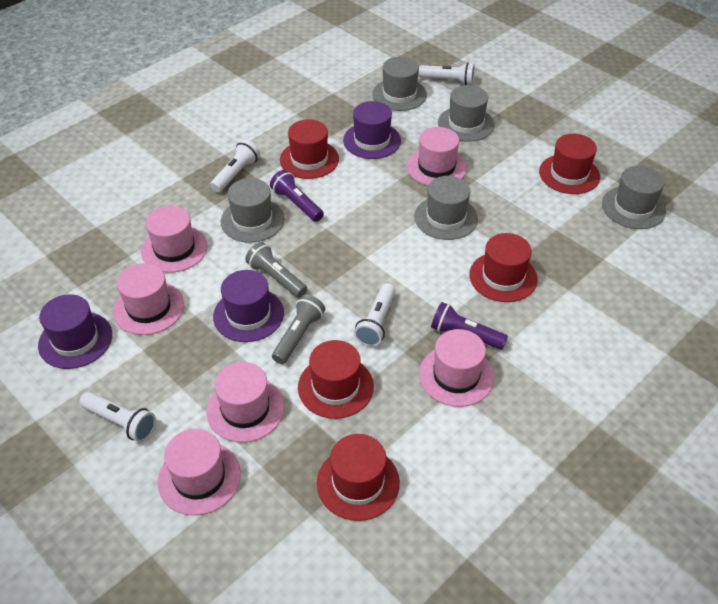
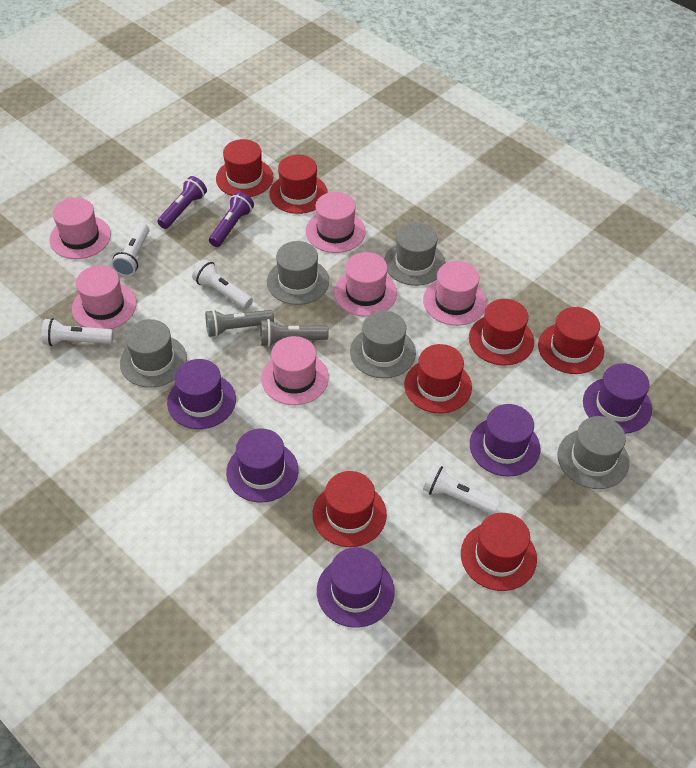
purple hat: 3 -> 5
red hat: 5 -> 7

